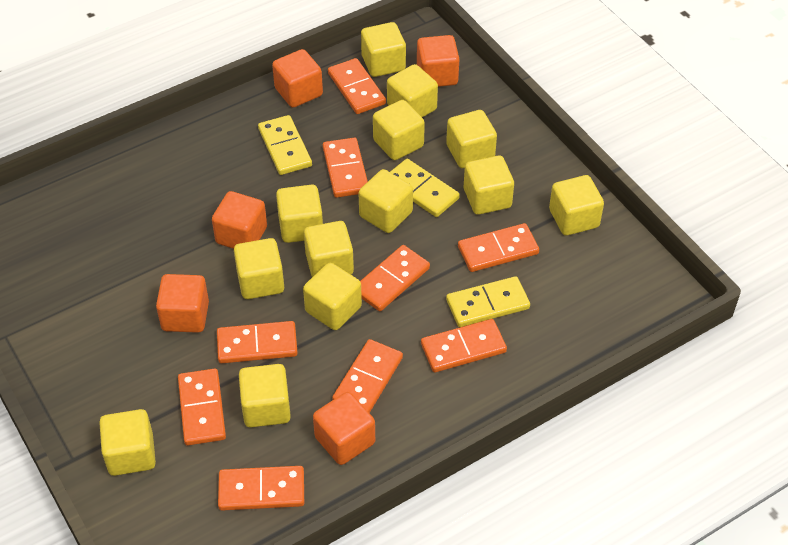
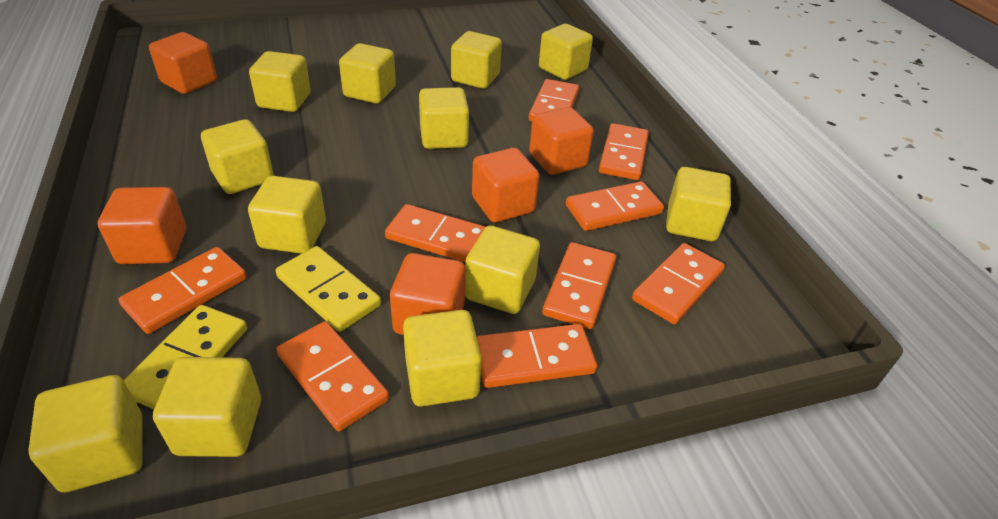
yellow cube: 13 -> 12
yellow domino: 3 -> 2

